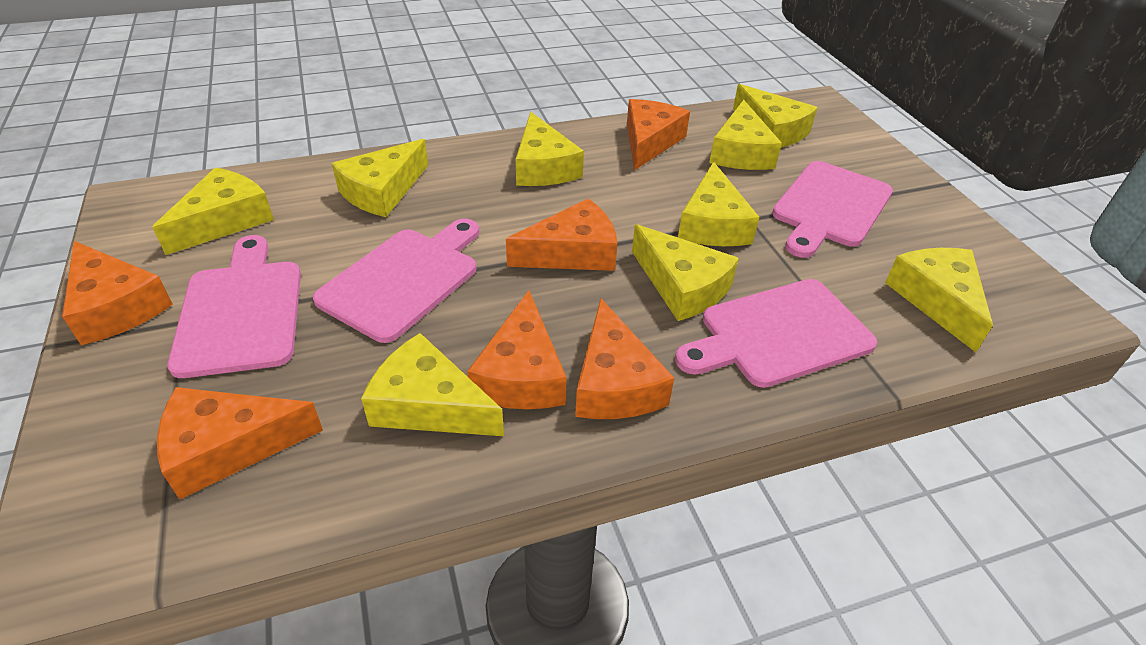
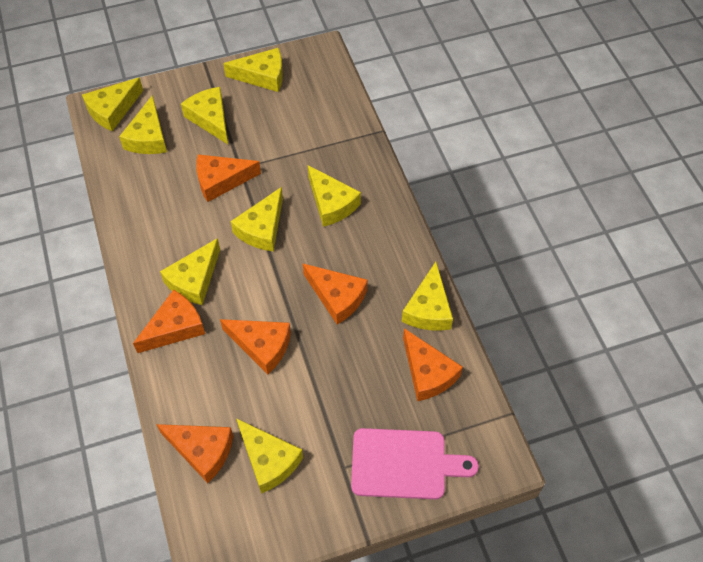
pink cutting board: 4 -> 1

